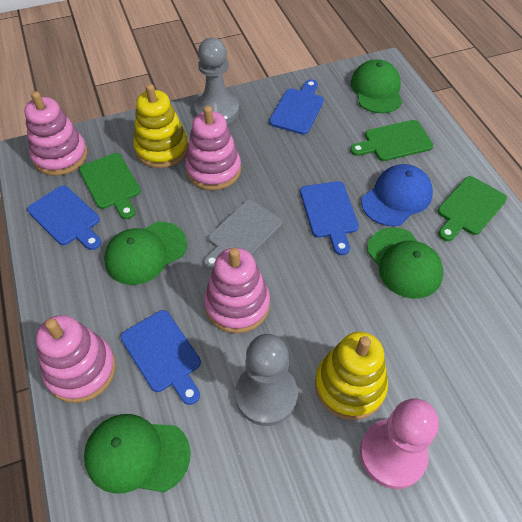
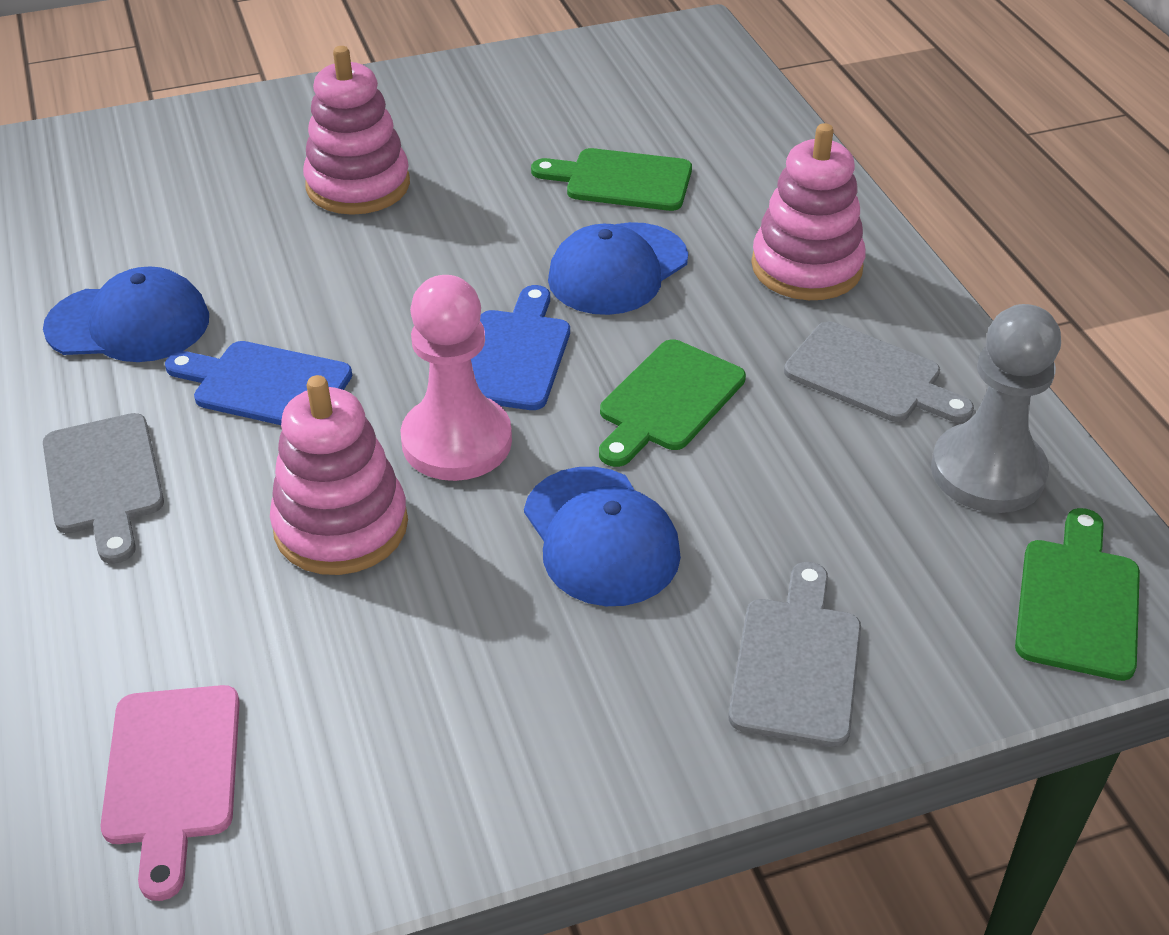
blue cap: 1 -> 3
blue cutting board: 4 -> 2
green cap: 4 -> 0
grey cutting board: 1 -> 3
grey pawn: 2 -> 1
pink cutting board: 0 -> 1
pink stacking toy: 4 -> 3
yellow stacking toy: 2 -> 0

